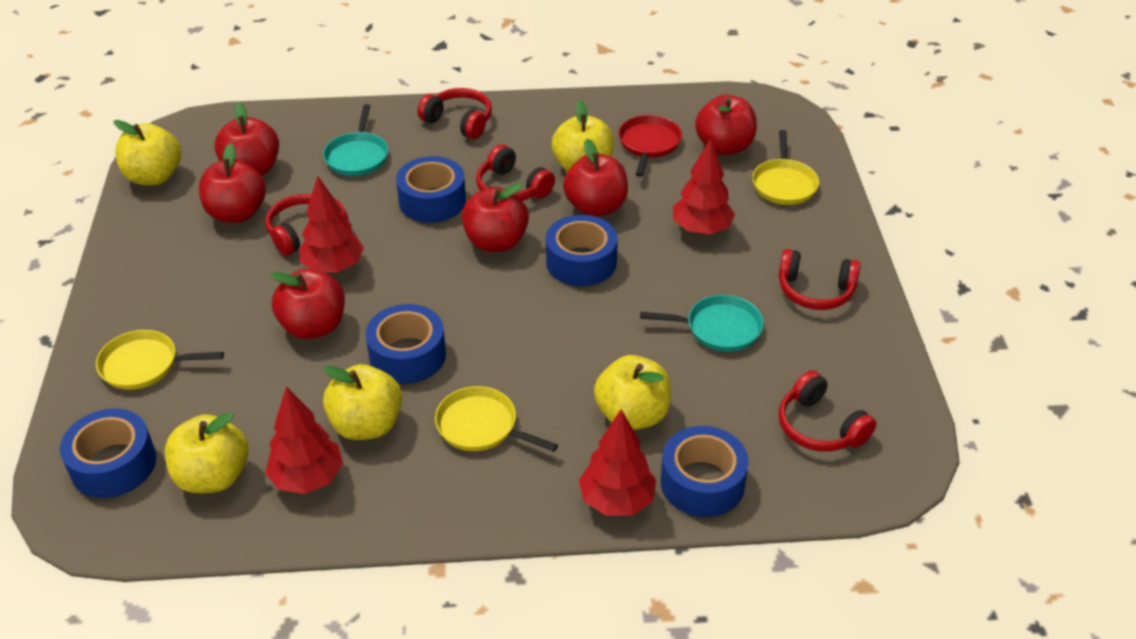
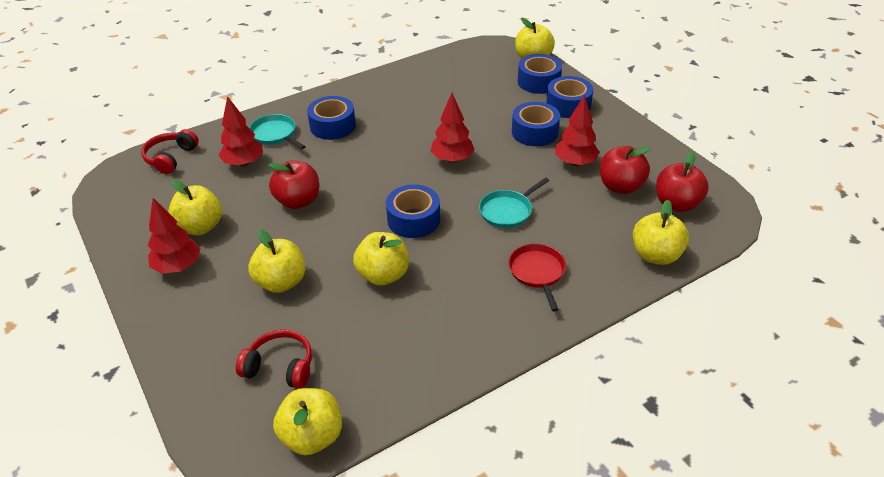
red apple: 6 -> 3
red headphones: 5 -> 2
yellow apple: 5 -> 6
yellow pan: 3 -> 0

